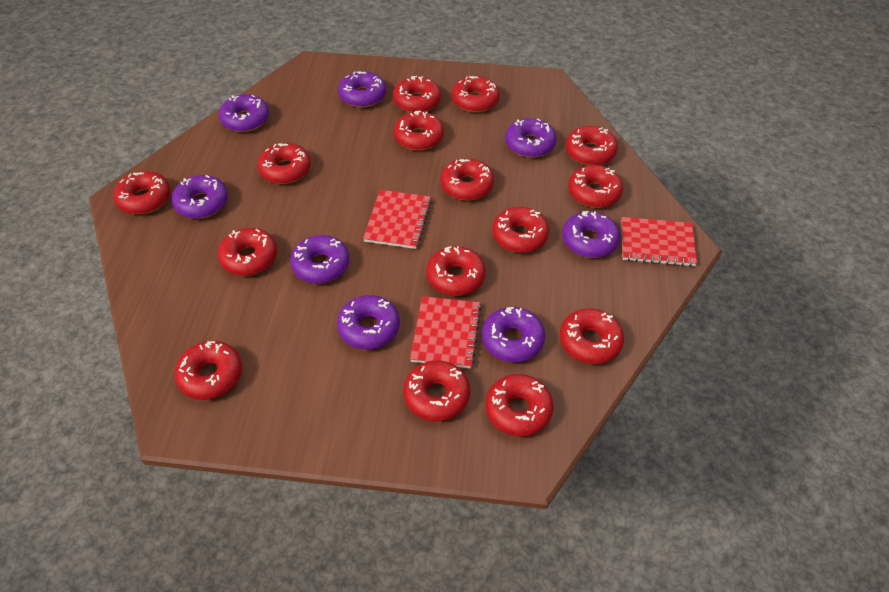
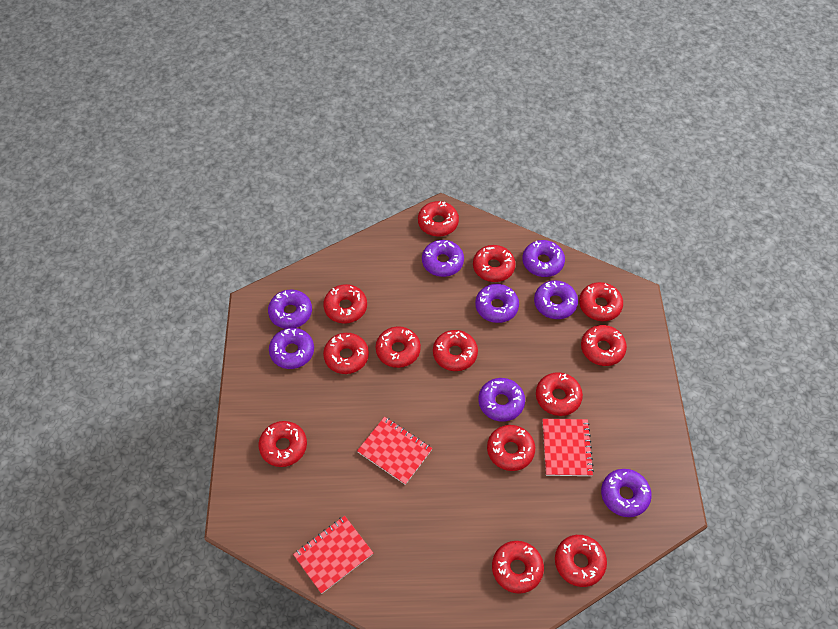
red donut: 15 -> 13

